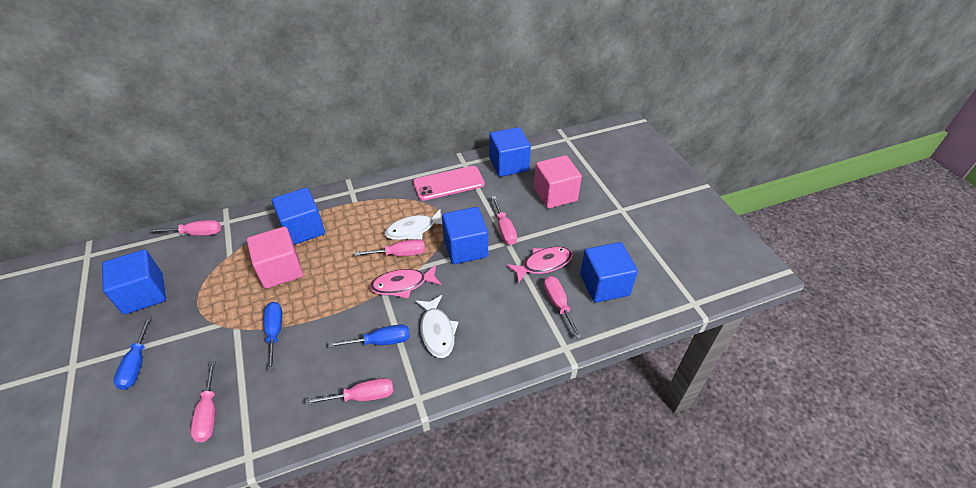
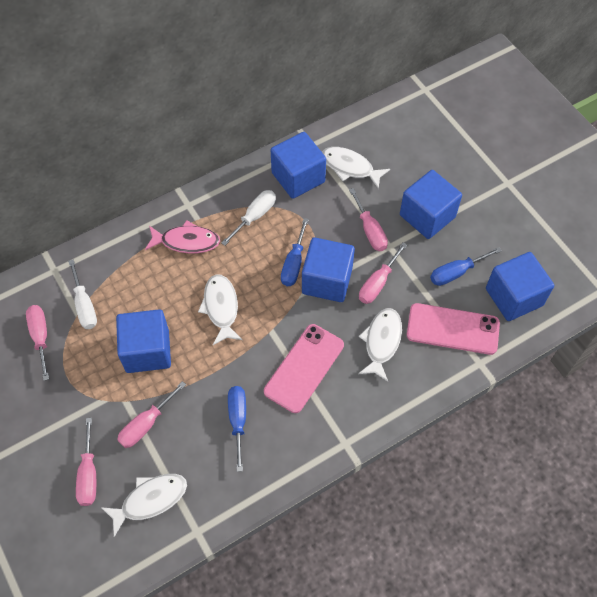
pink cube: 2 -> 0
pink fish: 2 -> 1
pink phone: 1 -> 2
pink screwdriver: 6 -> 5
white fish: 2 -> 4
white screwdriver: 0 -> 2

